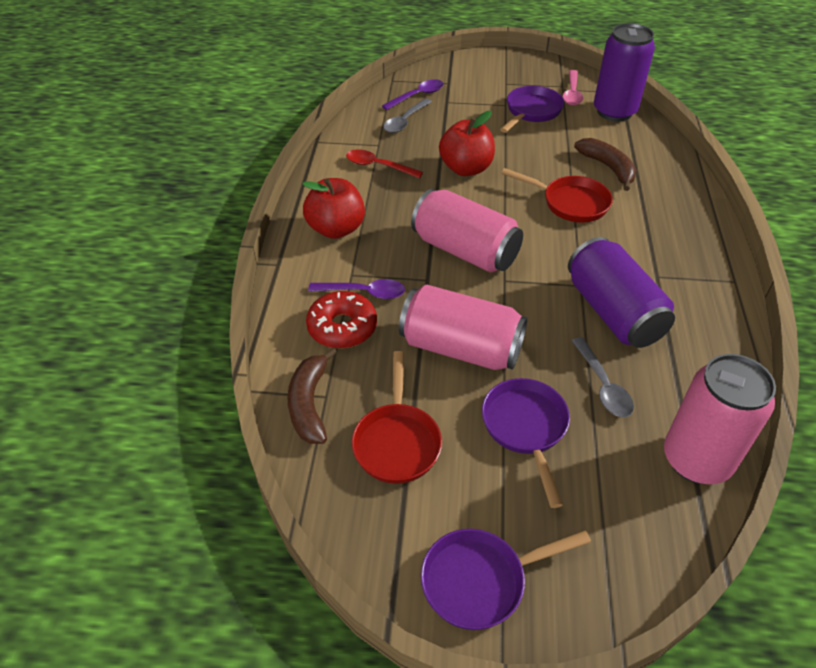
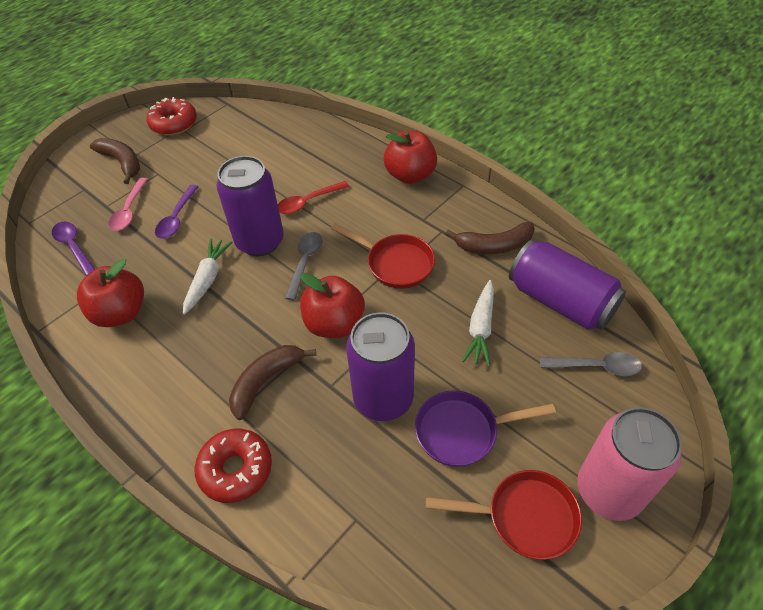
brown banana: 2 -> 3
pink can: 3 -> 1
purple can: 2 -> 3
purple pan: 3 -> 1
red apple: 2 -> 3
red donut: 1 -> 2
white carrot: 0 -> 2

